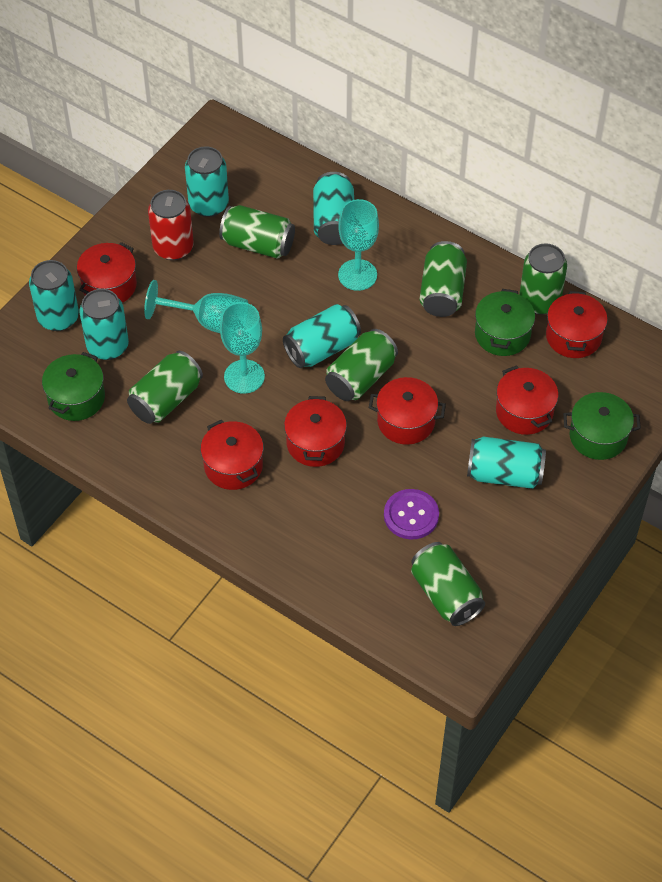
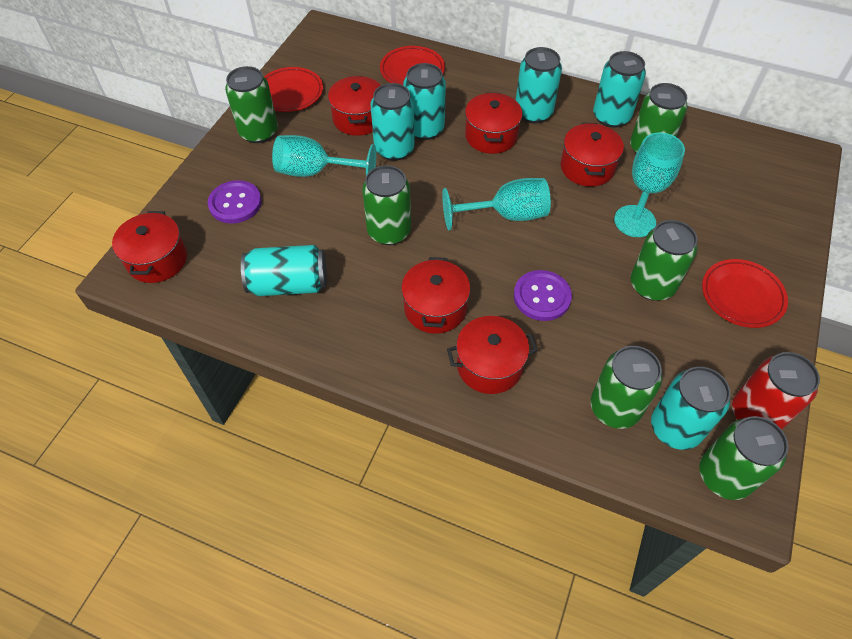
green pot: 3 -> 0
purple button: 1 -> 2
red plate: 0 -> 3

